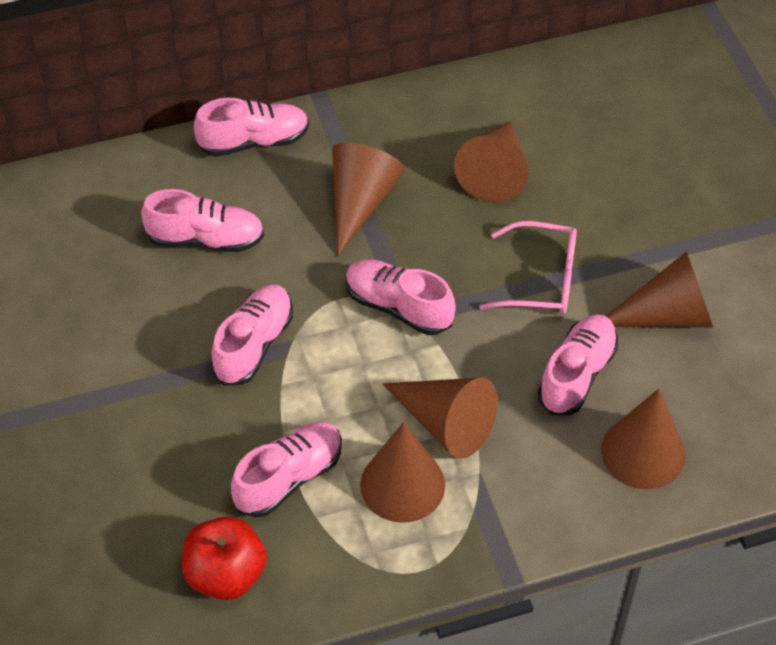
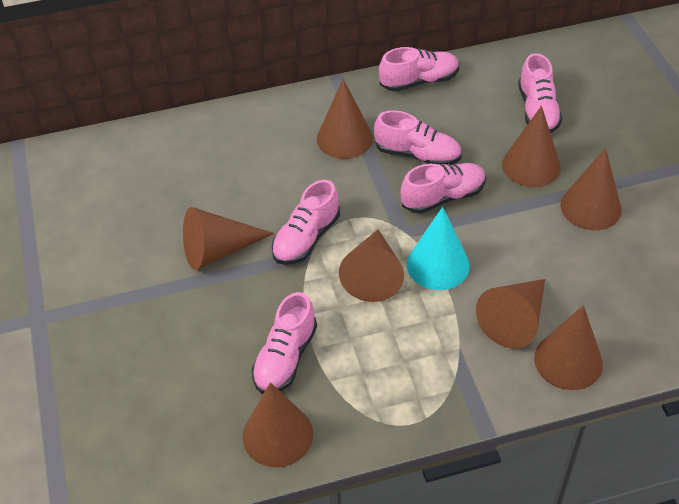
brown cone: 6 -> 8
pink glasses: 1 -> 0
red apple: 1 -> 0
turquoise cone: 0 -> 1

